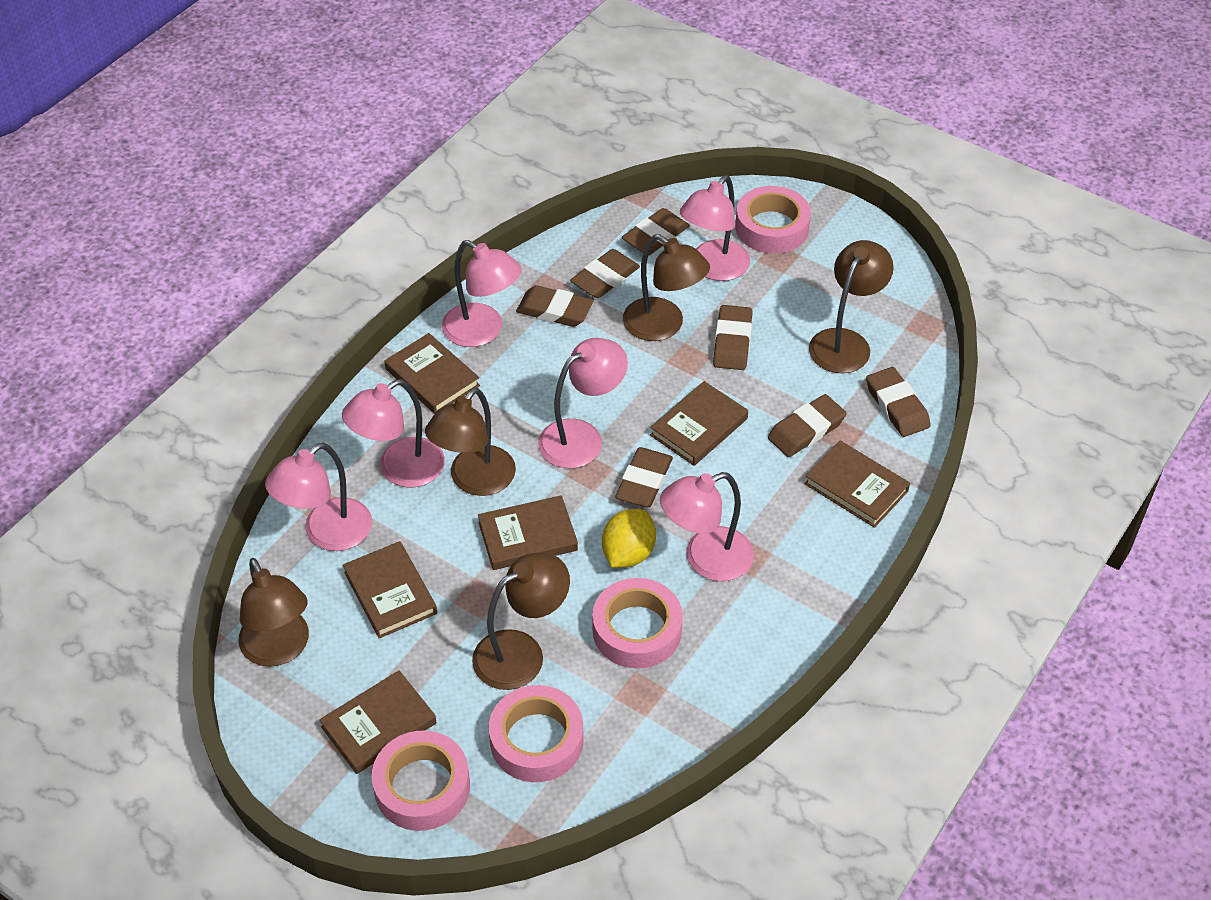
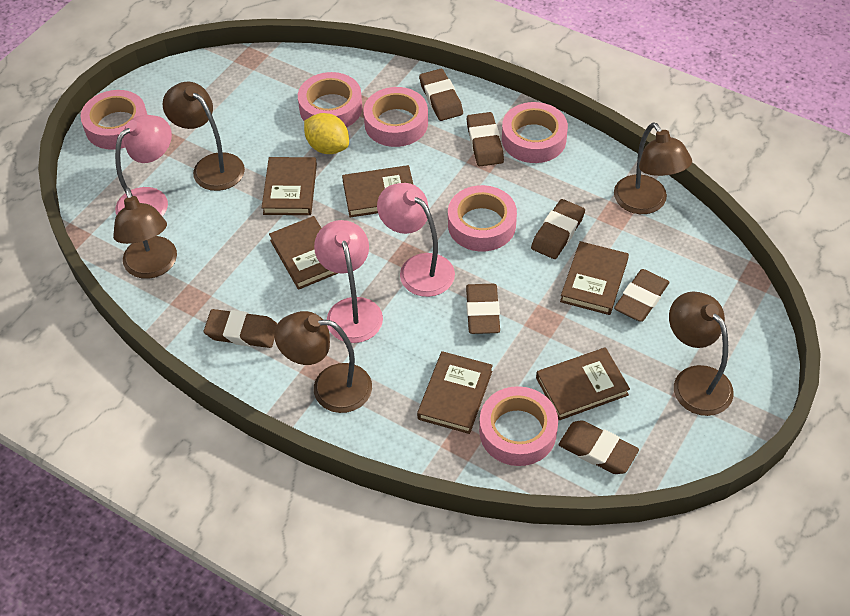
pink lamp: 6 -> 3
pink tape: 4 -> 6

